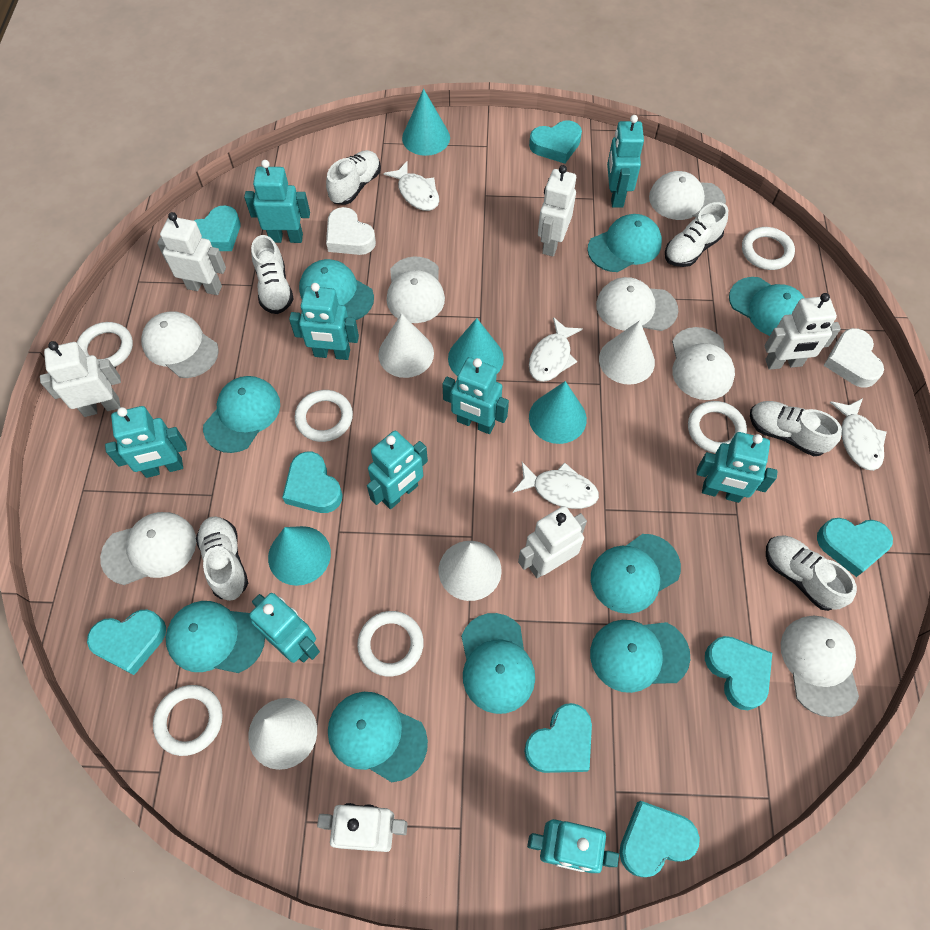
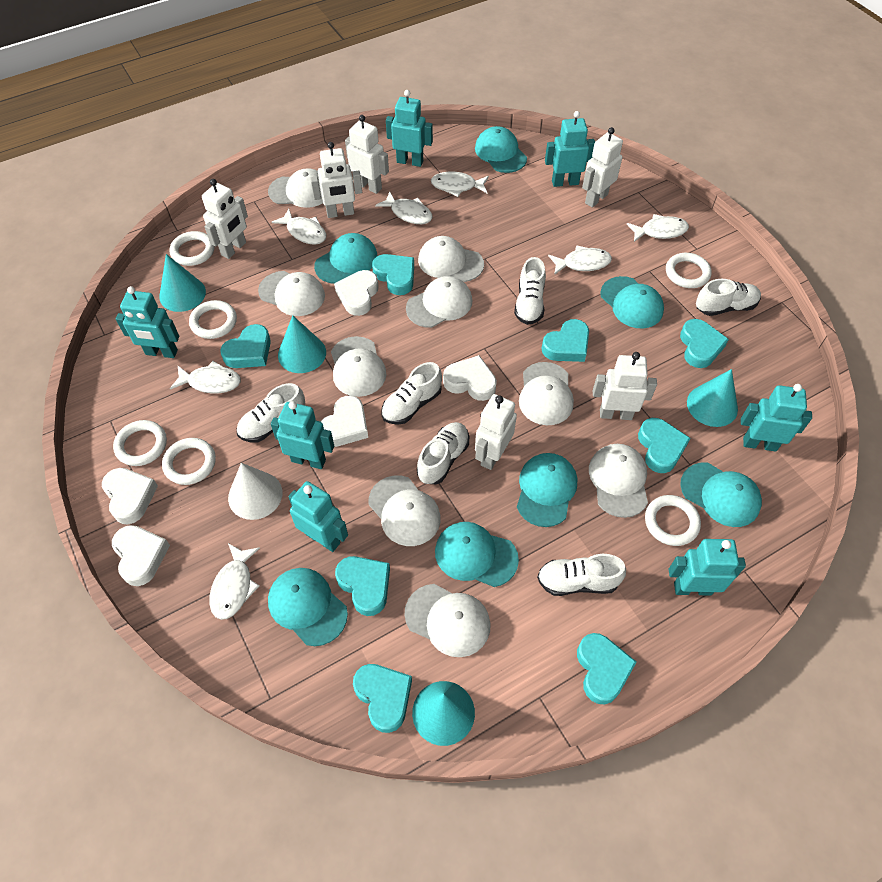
turquoise cap: 9 -> 7
turquoise robot: 9 -> 7
white cap: 7 -> 9
white cone: 4 -> 1
white fish: 4 -> 7
white heart: 2 -> 5

